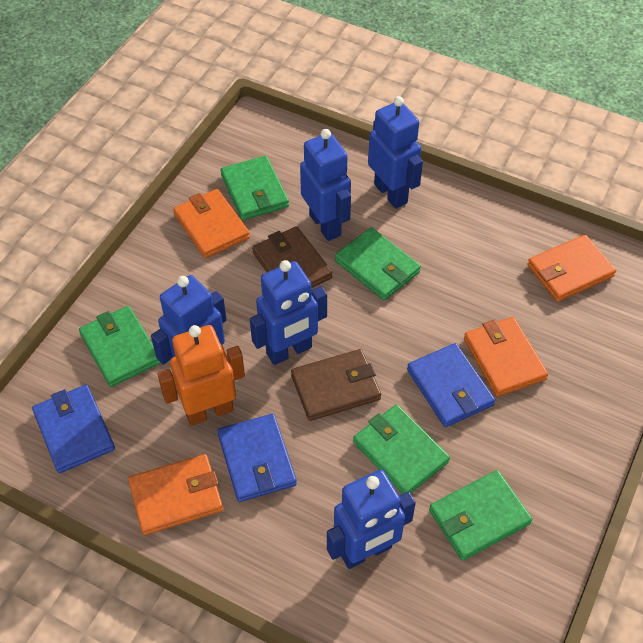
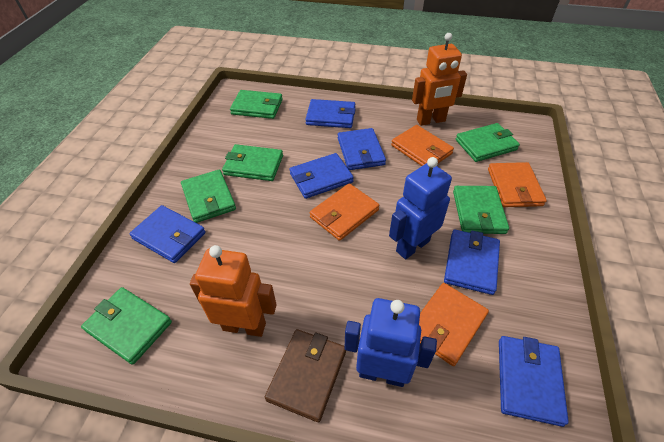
blue robot: 5 -> 2
blue wallet: 3 -> 6
brown wallet: 2 -> 1
green wallet: 5 -> 6
orange robot: 1 -> 2

